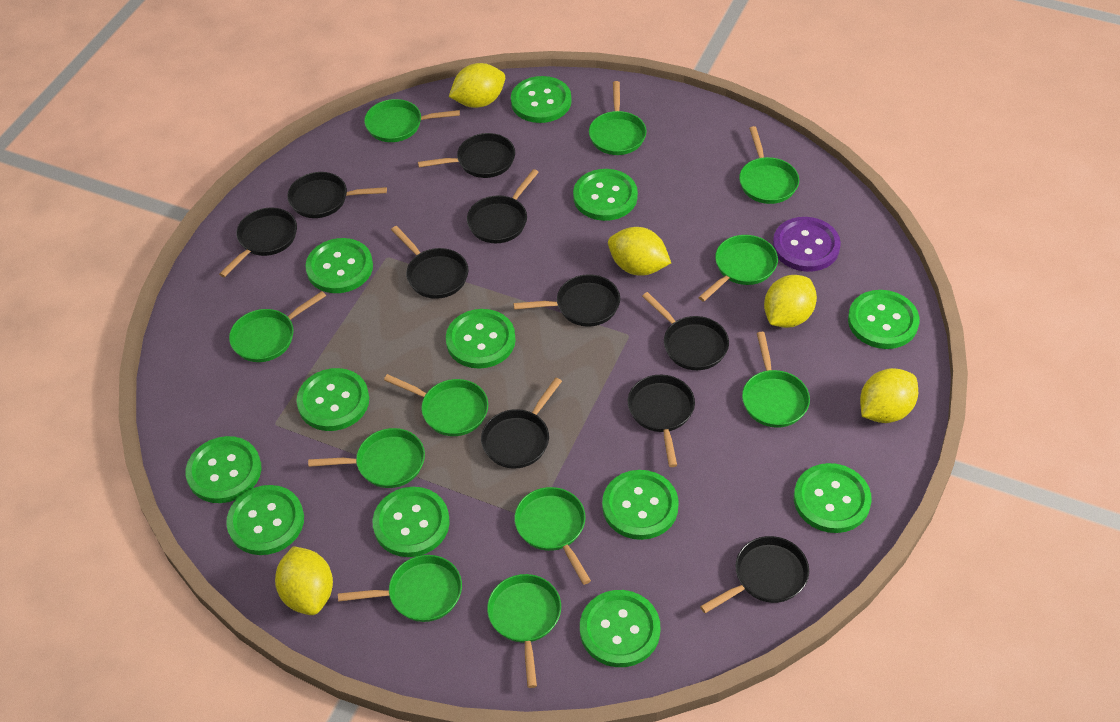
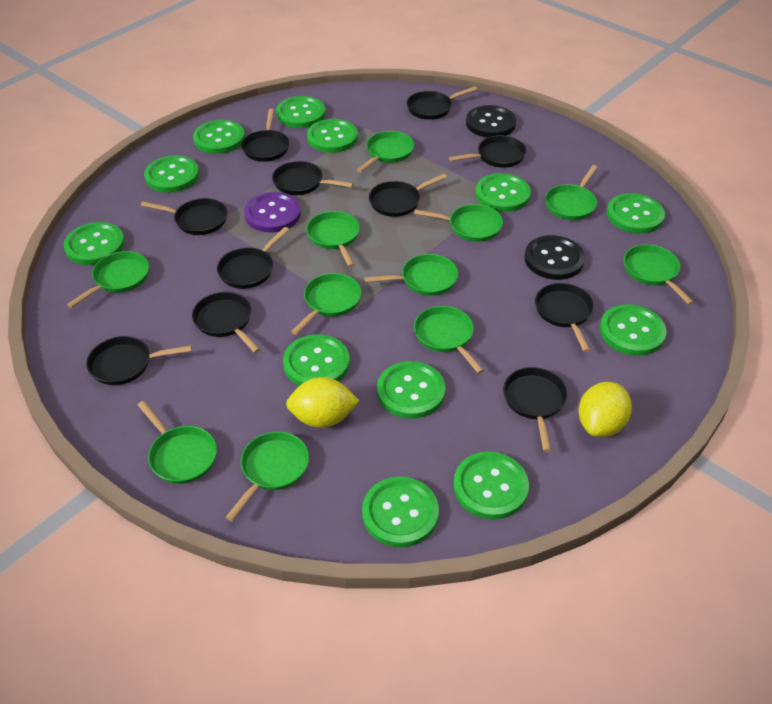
black button: 0 -> 2
black pan: 10 -> 11
yellow lemon: 5 -> 2

